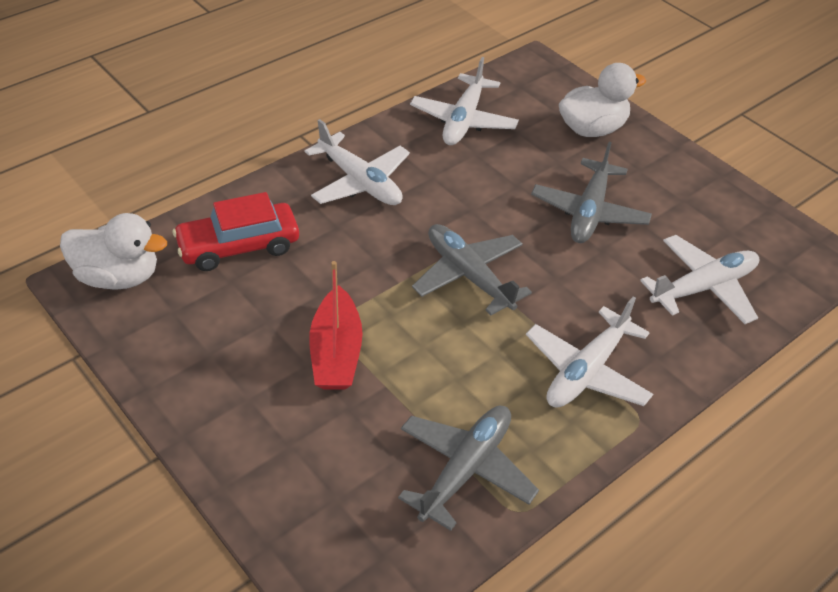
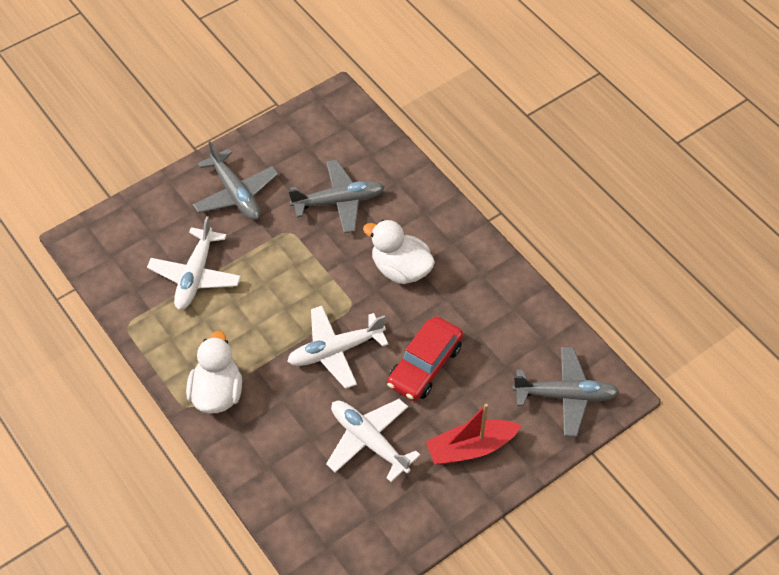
white plane: 4 -> 3

